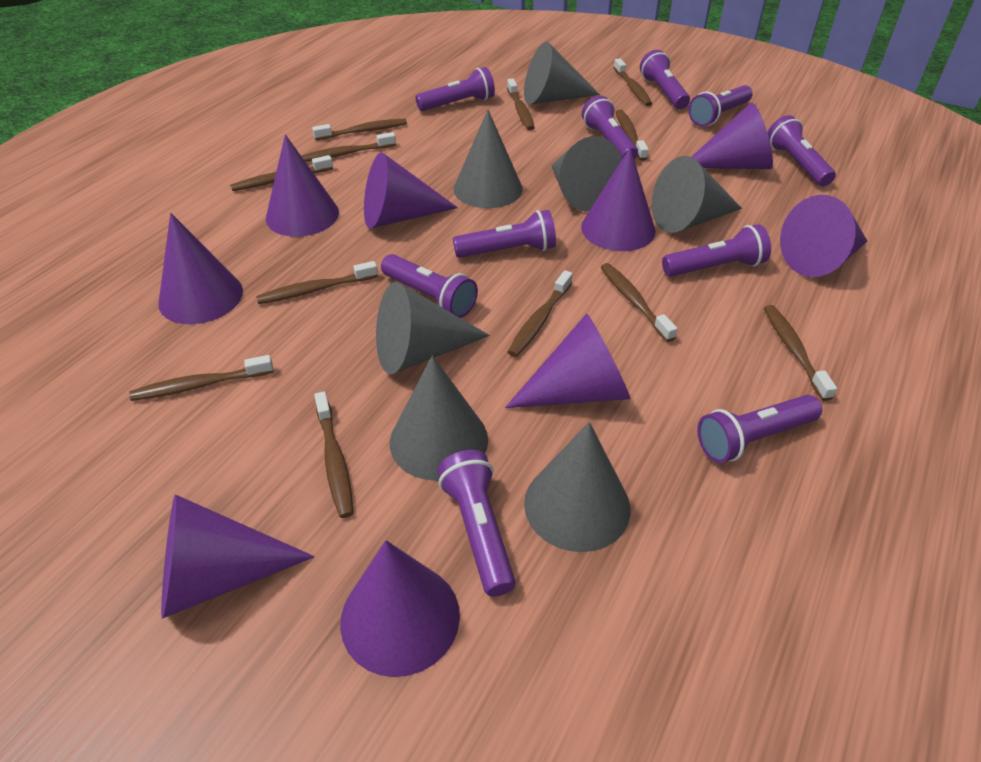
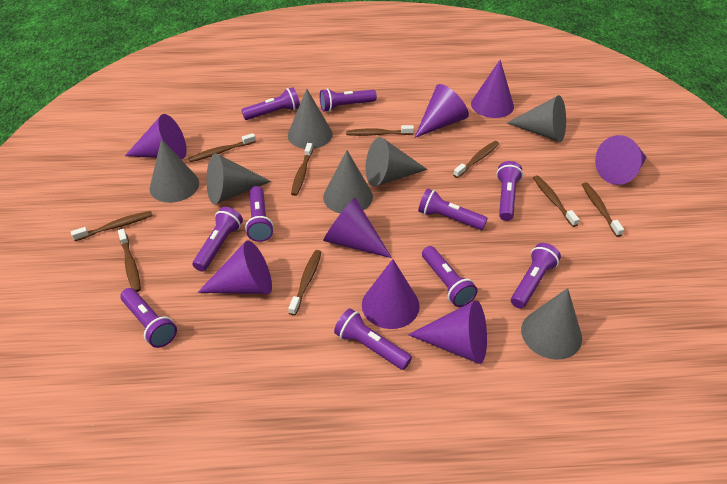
brown toothbrush: 12 -> 9
purple cone: 9 -> 8

